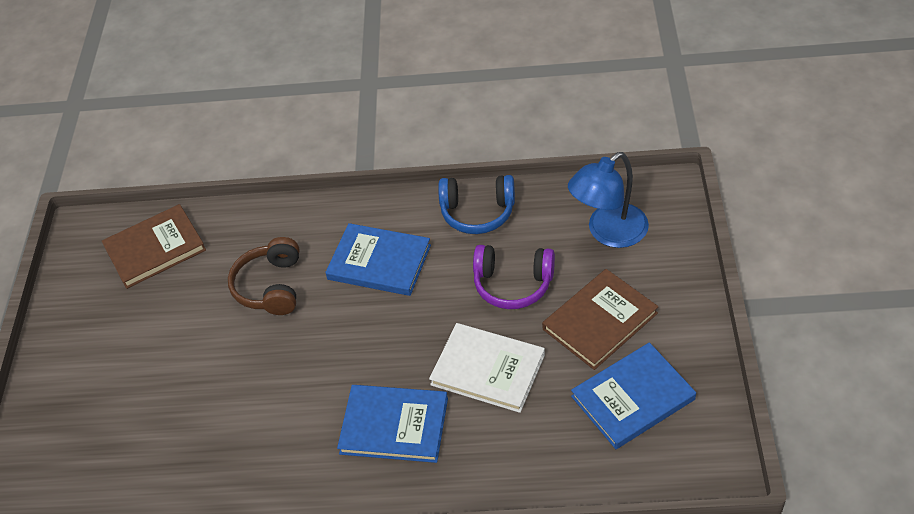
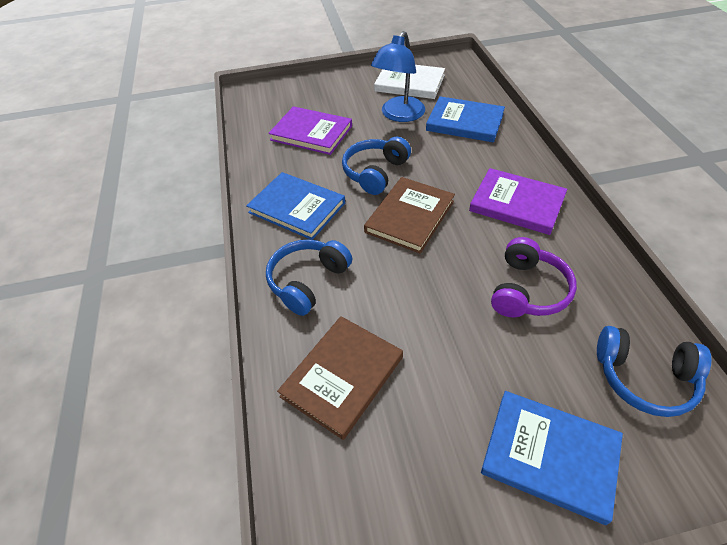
blue headphones: 1 -> 3
brown headphones: 1 -> 0
purple book: 0 -> 2

